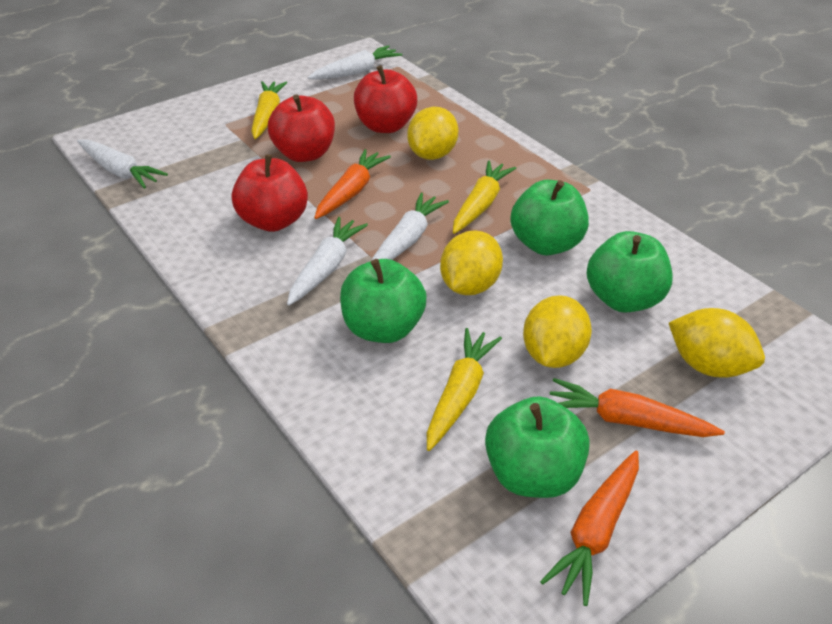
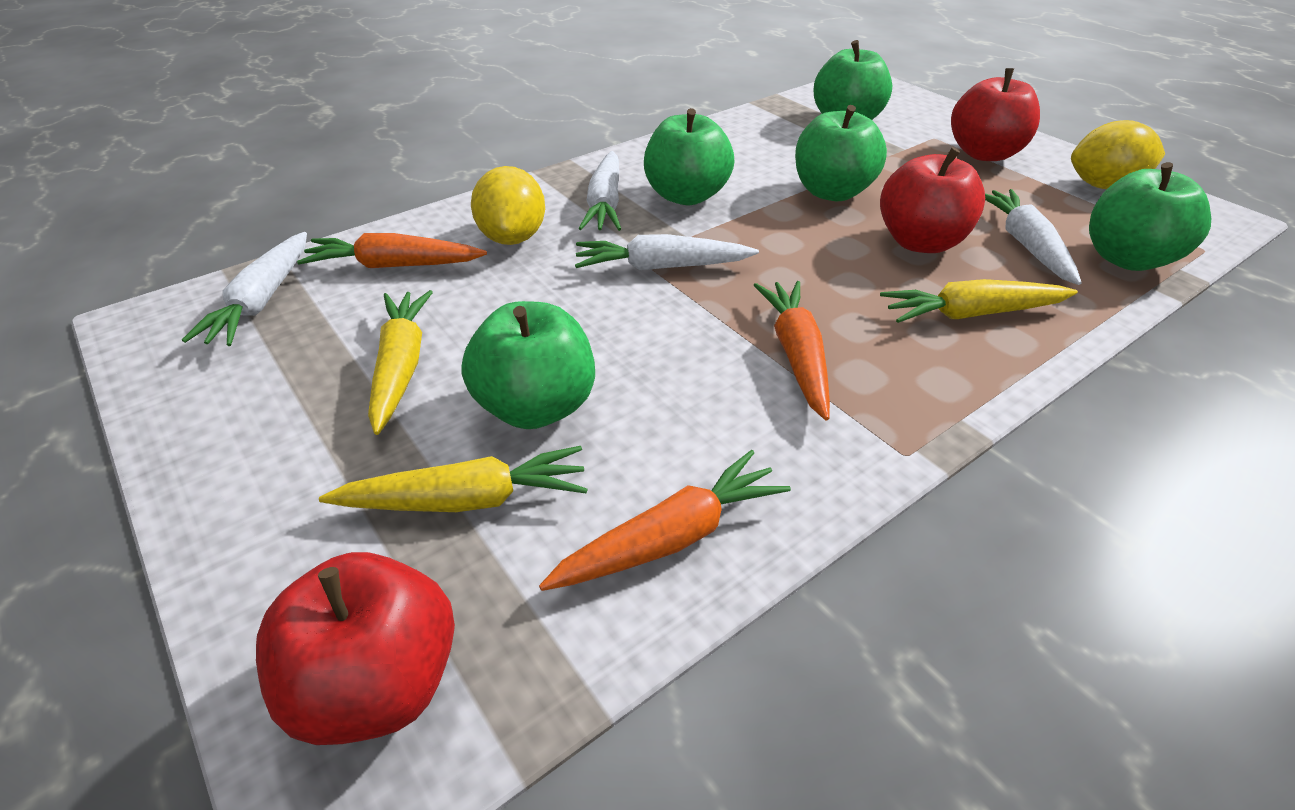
green apple: 4 -> 5
yellow lemon: 4 -> 2

